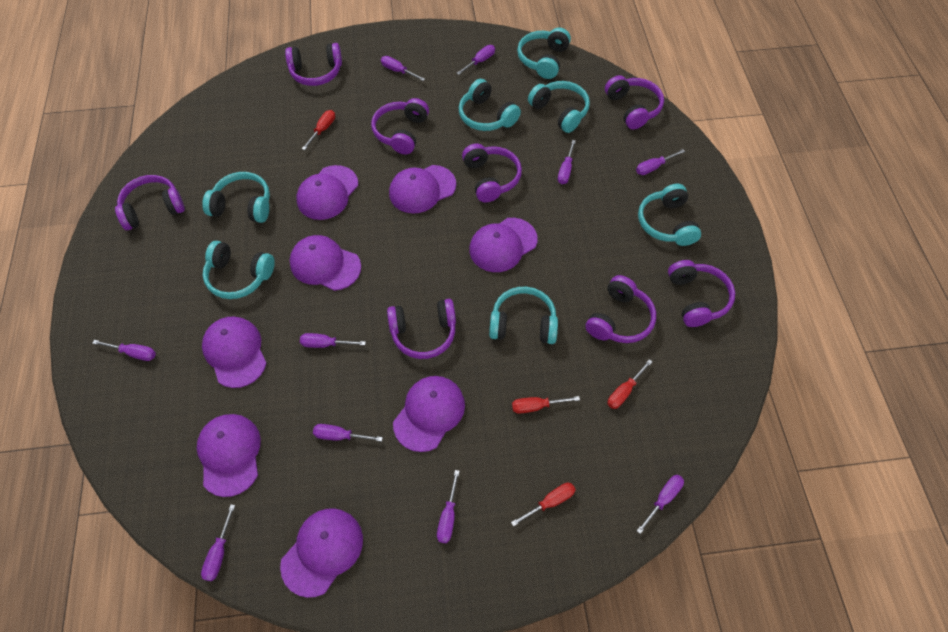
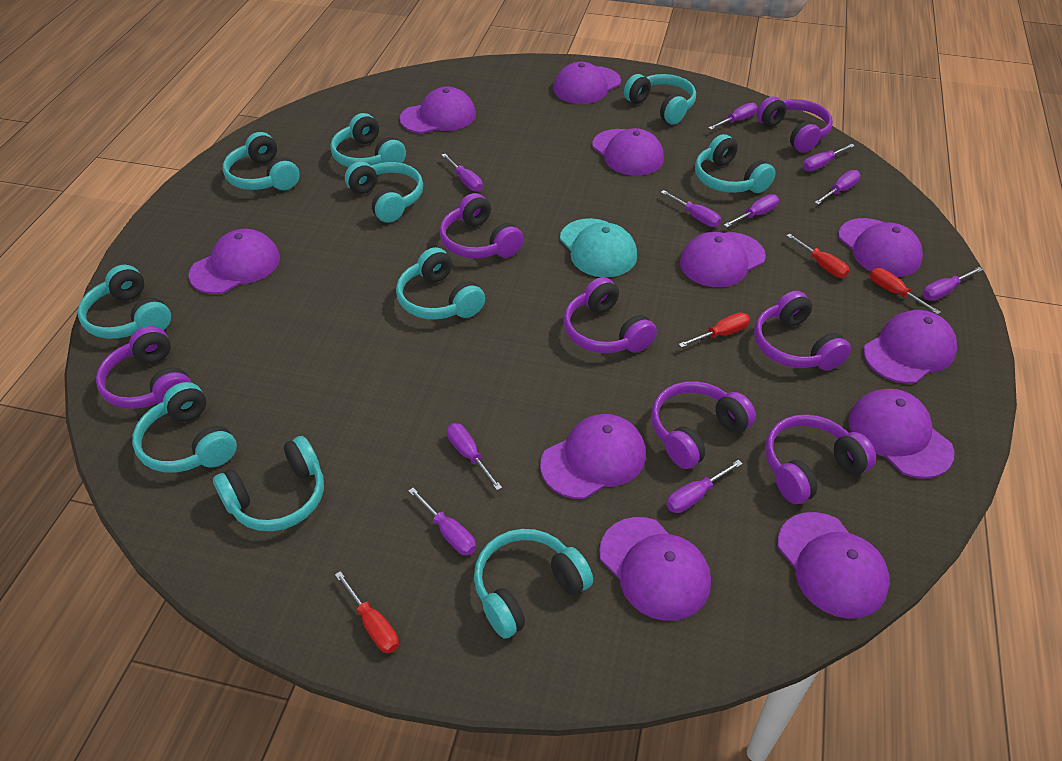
purple cap: 8 -> 11
purple headphones: 8 -> 7
turquoise cap: 0 -> 1
turquoise headphones: 7 -> 10

